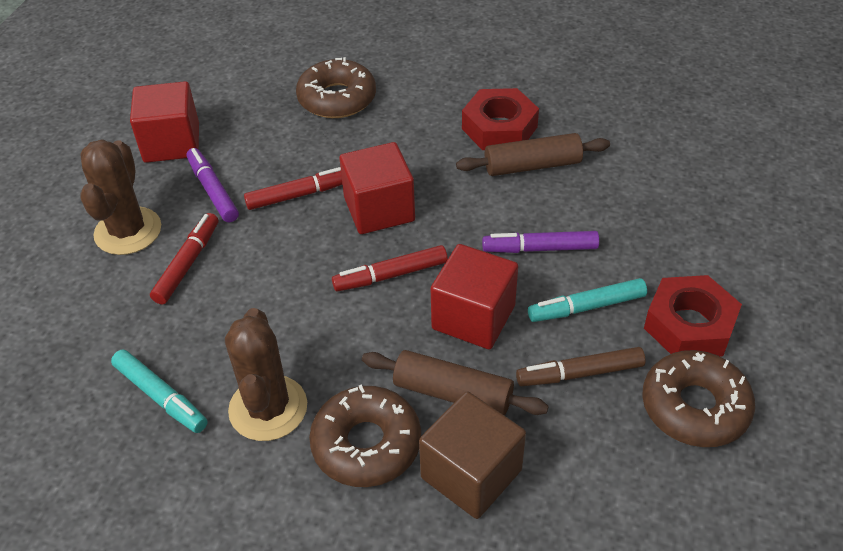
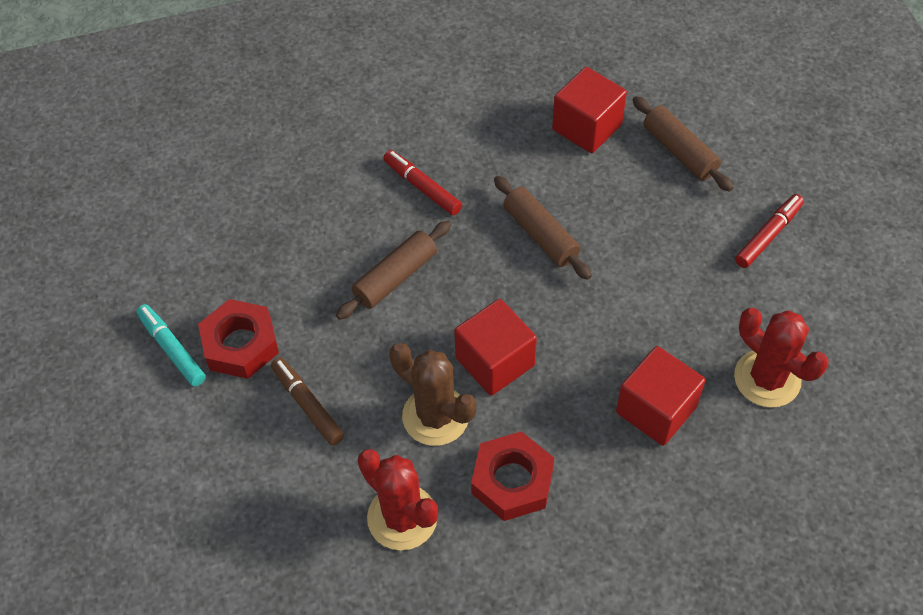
brown cactus: 2 -> 1
brown cube: 1 -> 0
brown donut: 3 -> 0
brown rolling pin: 2 -> 3
purple marker: 2 -> 0
red cactus: 0 -> 2
red marker: 3 -> 2
turquoise marker: 2 -> 1

